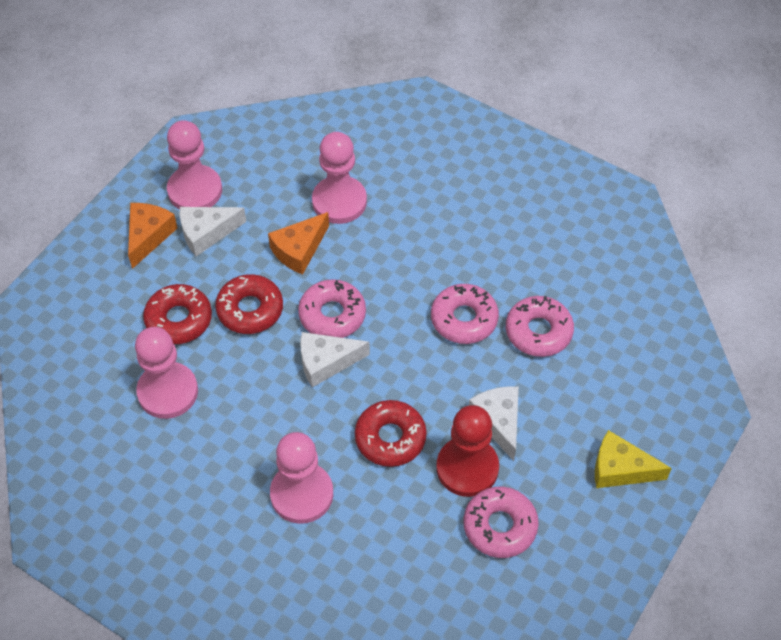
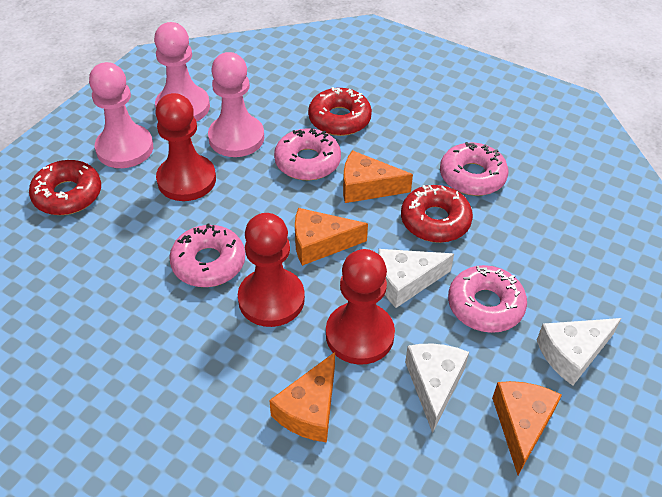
orange cheese: 2 -> 4
pink pawn: 4 -> 3
red pawn: 1 -> 3
yellow cheese: 1 -> 0

